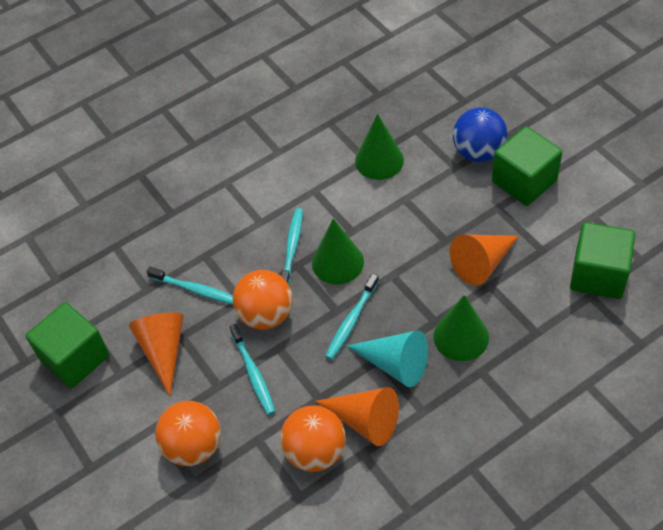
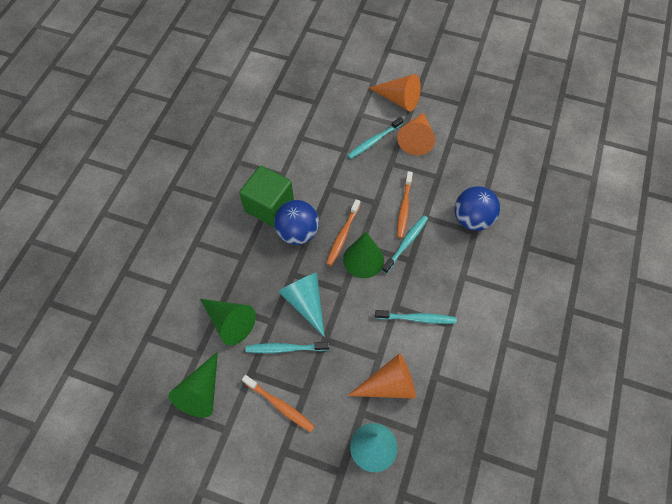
blue ball: 1 -> 2
green cube: 3 -> 1
orange ball: 3 -> 0
orange toothbrush: 0 -> 3
turquoise cone: 1 -> 2

